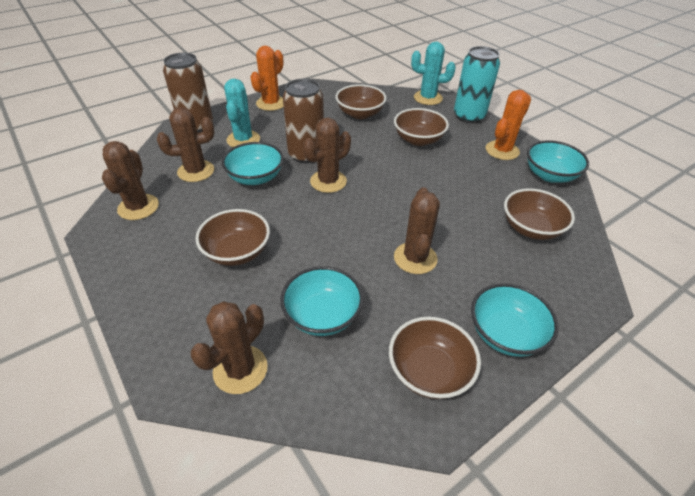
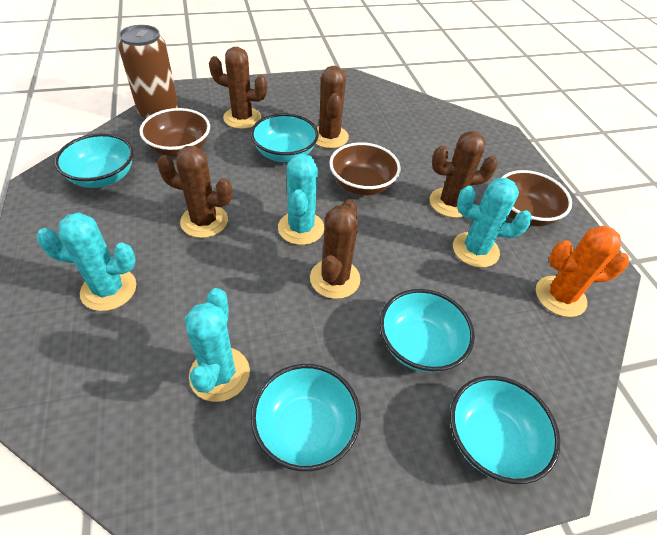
brown bowl: 5 -> 3
brown can: 2 -> 1
orange cactus: 2 -> 1
turquoise bowl: 4 -> 5
turquoise cactus: 2 -> 4
turquoise can: 1 -> 0

